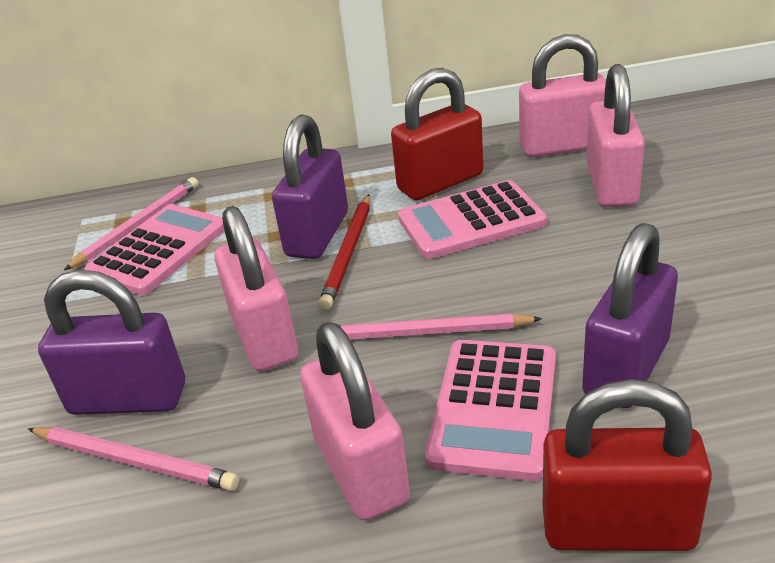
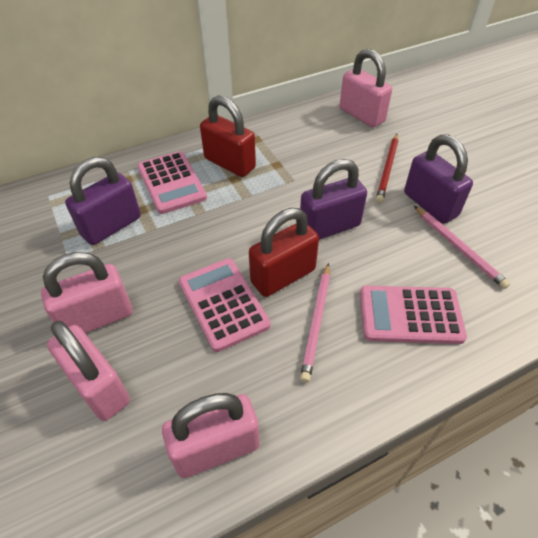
pink pencil: 3 -> 2

